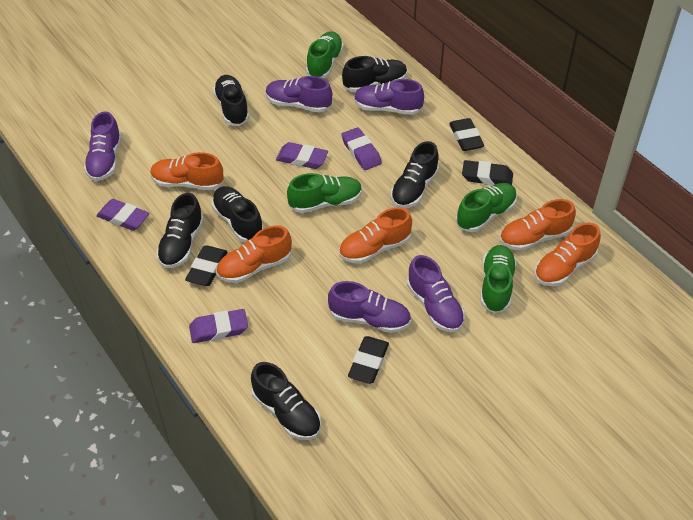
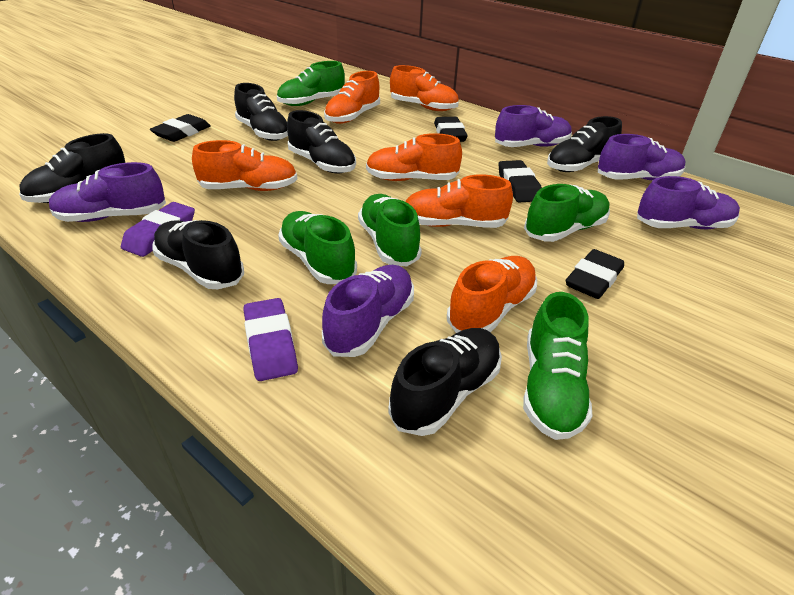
green shoe: 4 -> 5
orange shoe: 5 -> 6
purple eraser: 4 -> 2

